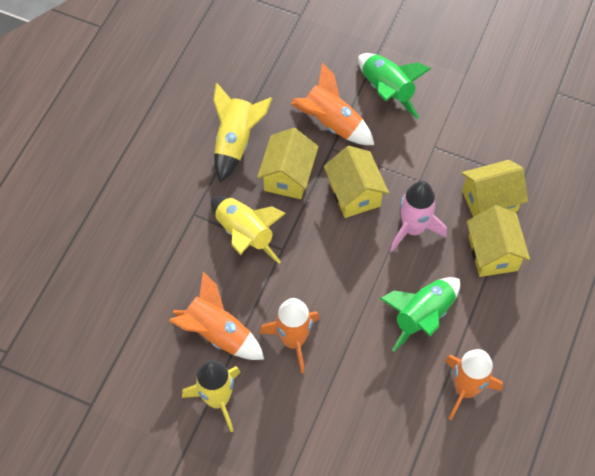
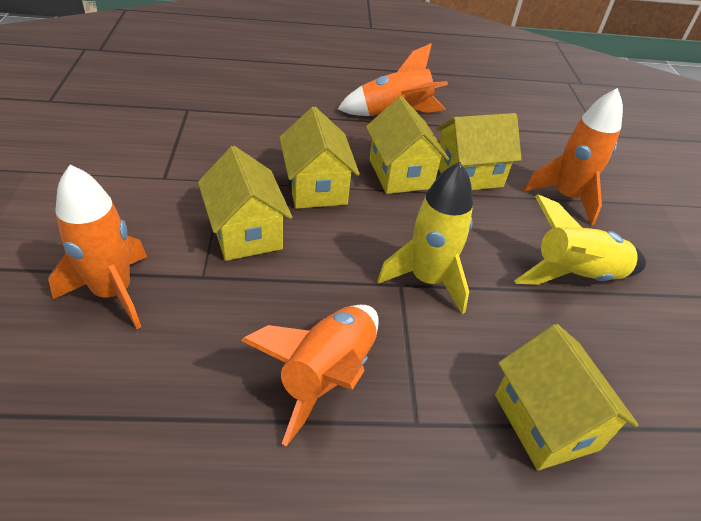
green rocket: 2 -> 0
pink rocket: 1 -> 0
yellow house: 4 -> 5
yellow rocket: 3 -> 2

